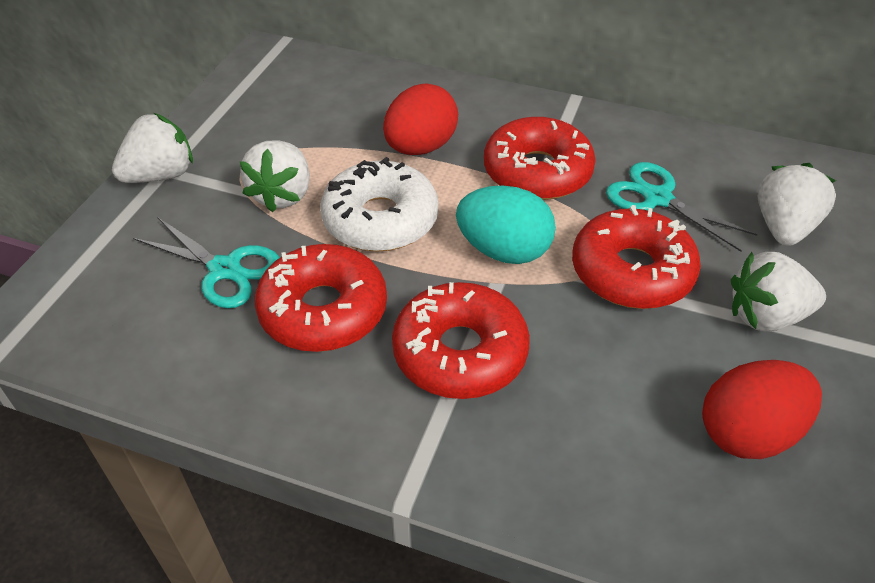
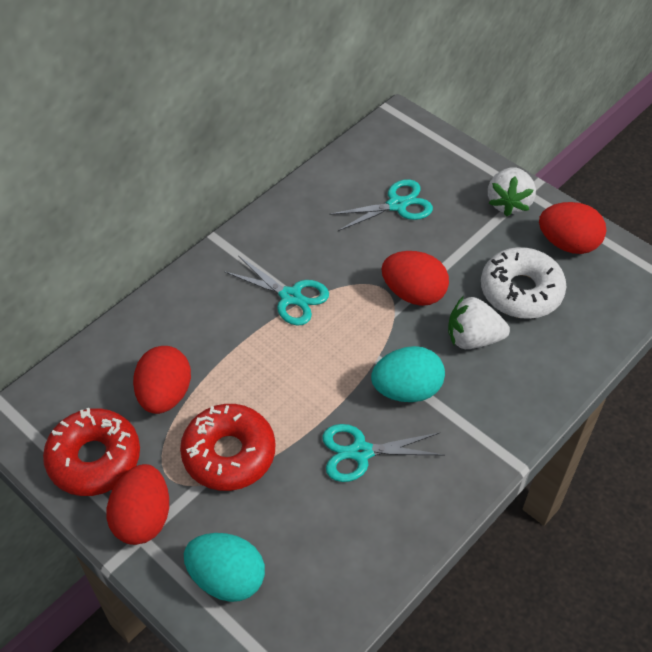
red donut: 4 -> 2
red egg: 2 -> 4
turquoise egg: 1 -> 2
turquoise scissors: 2 -> 3
white strawberry: 4 -> 2

